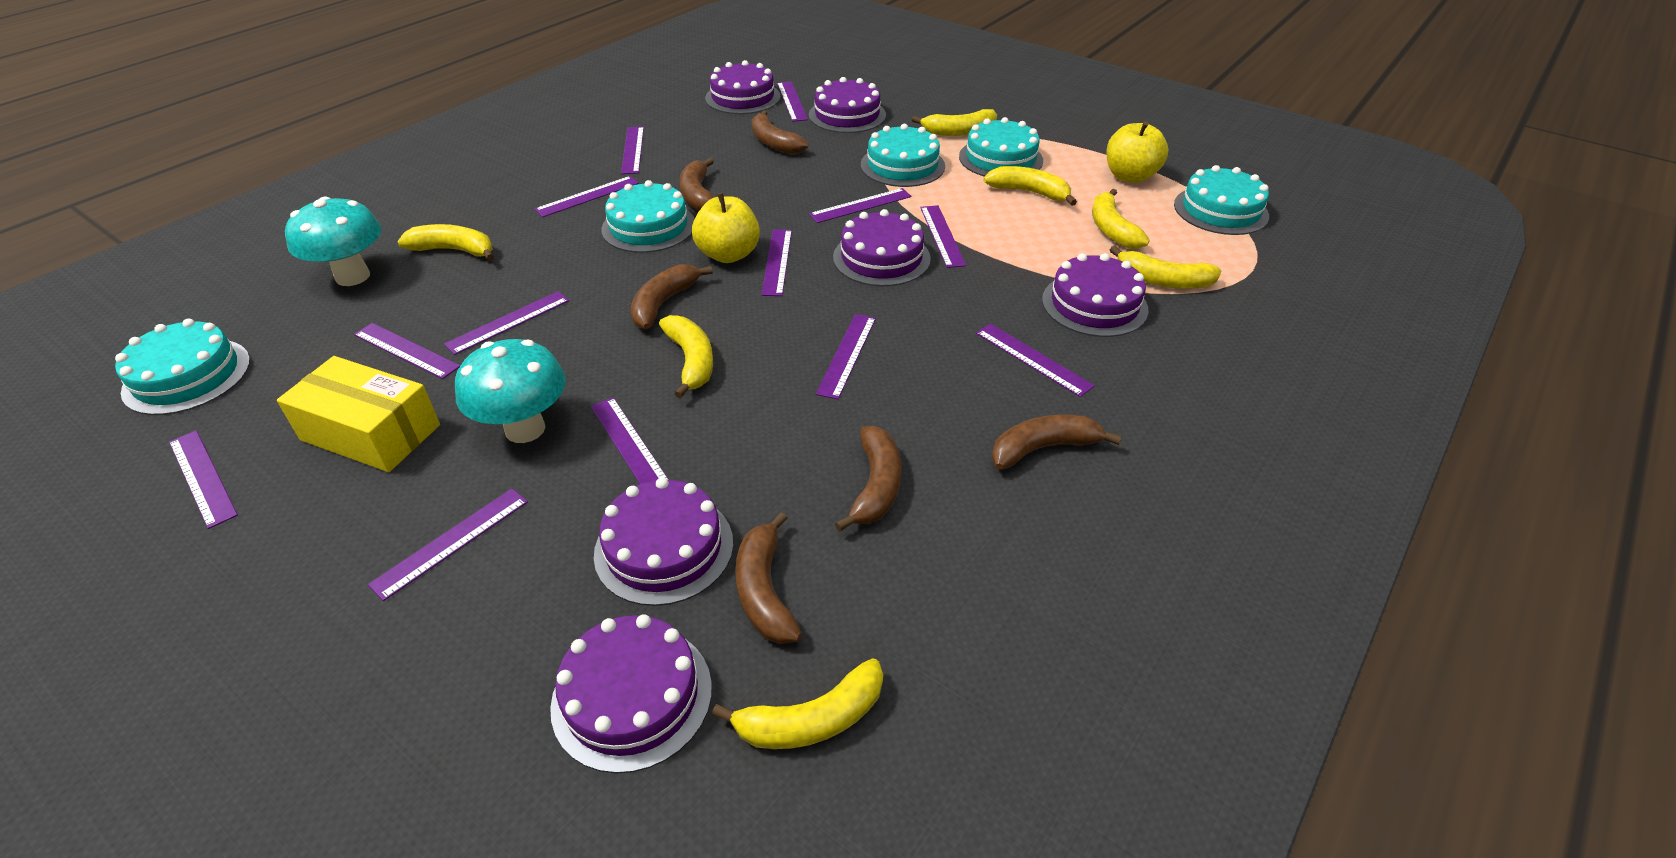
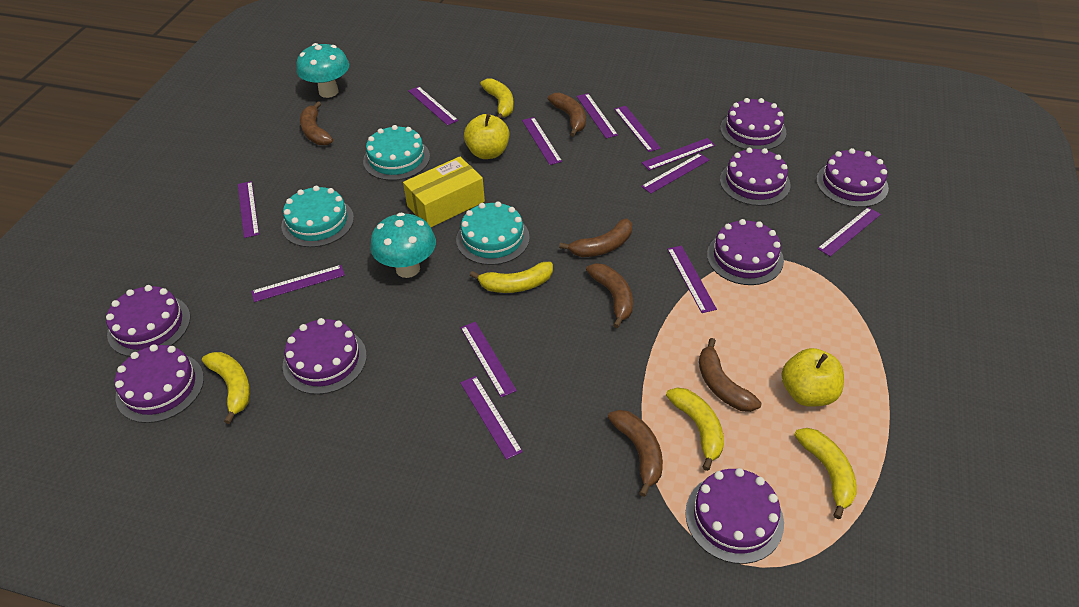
purple cake: 6 -> 8
purple ruler: 13 -> 12
turquoise cake: 5 -> 3
yellow banana: 7 -> 5

